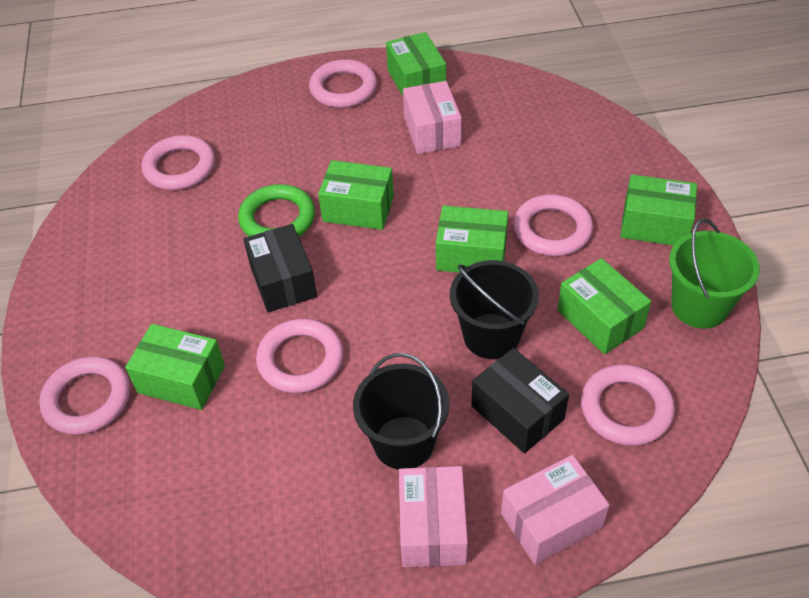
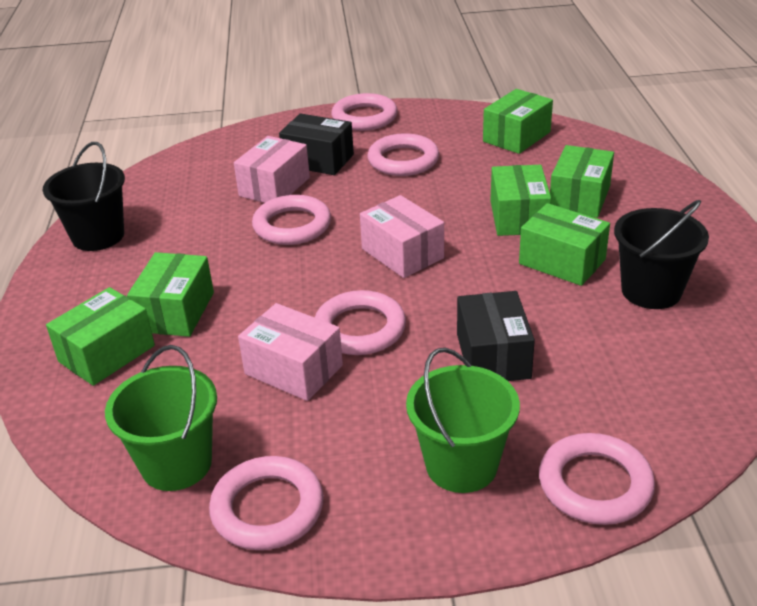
green bucket: 1 -> 2
green ring: 1 -> 0

